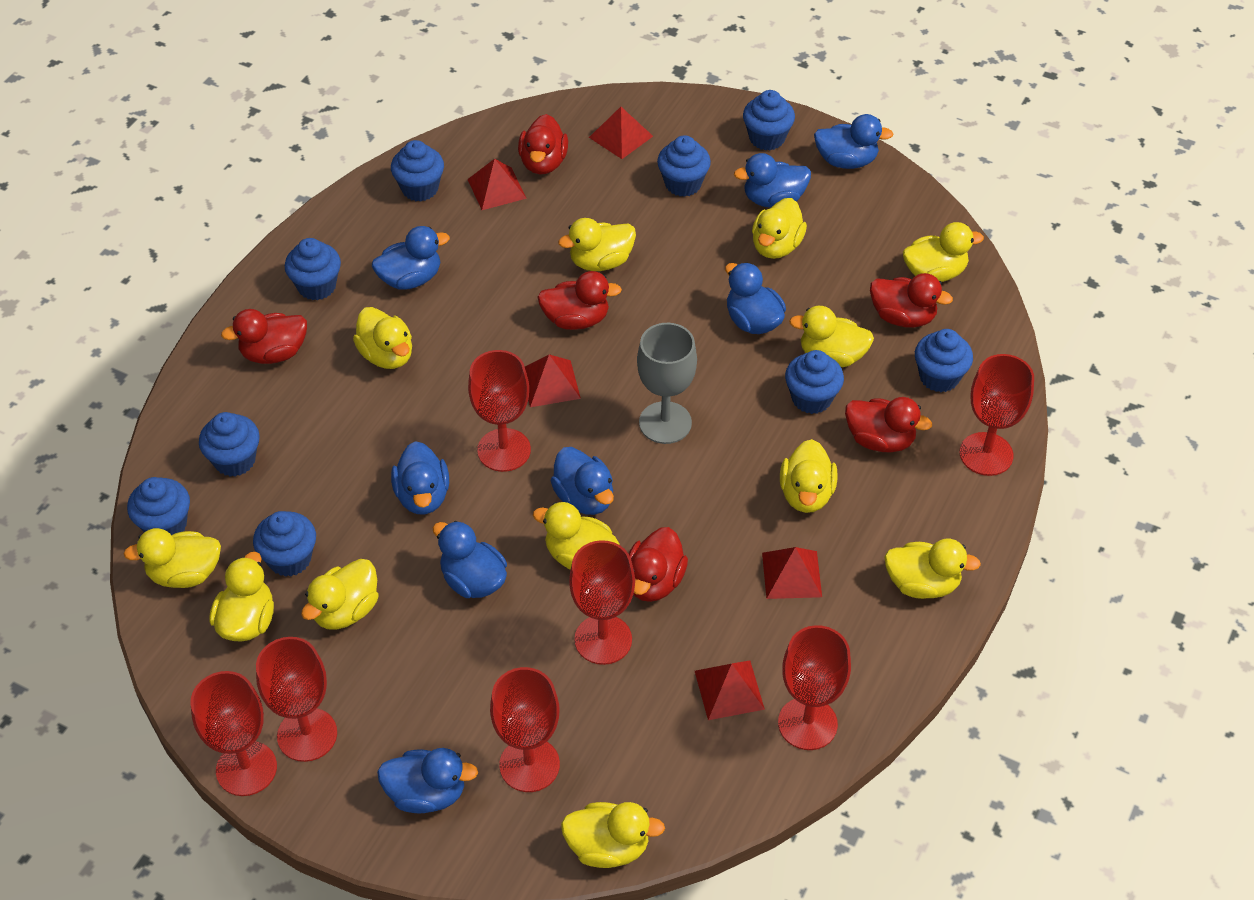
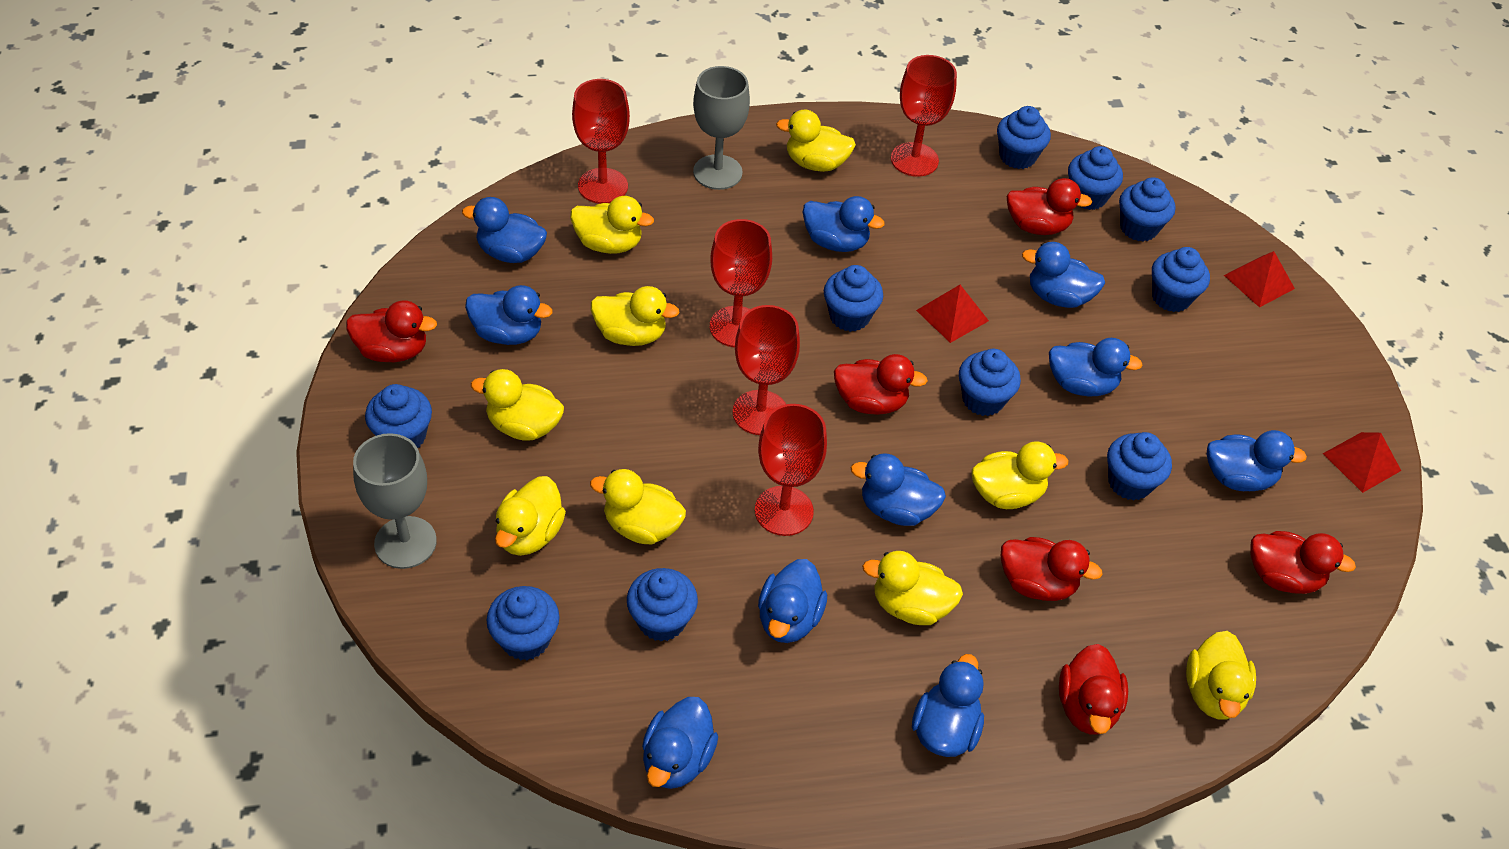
blue cupcake: 9 -> 10
blue duck: 8 -> 10
grey goblet: 1 -> 2
red goblet: 7 -> 5
red pyramid: 5 -> 3
yellow duck: 12 -> 9

